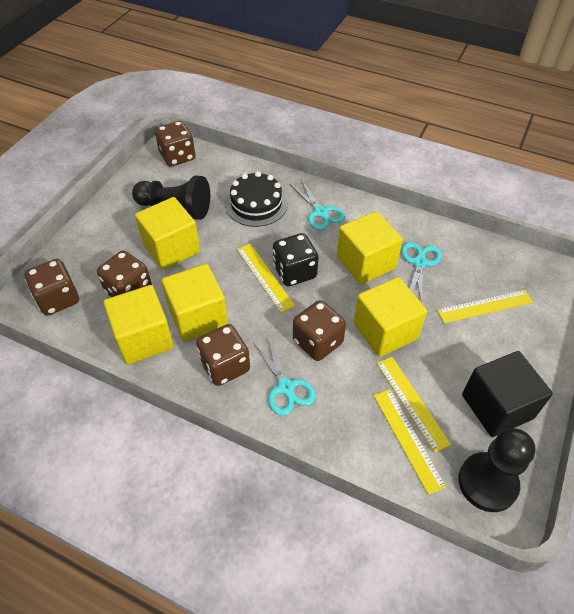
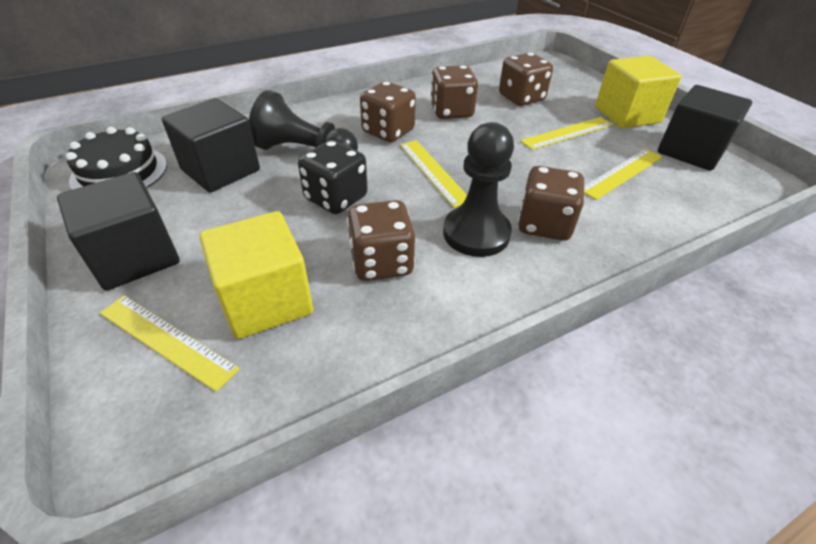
black cube: 1 -> 3
turquoise scissors: 3 -> 0
yellow cube: 5 -> 2

